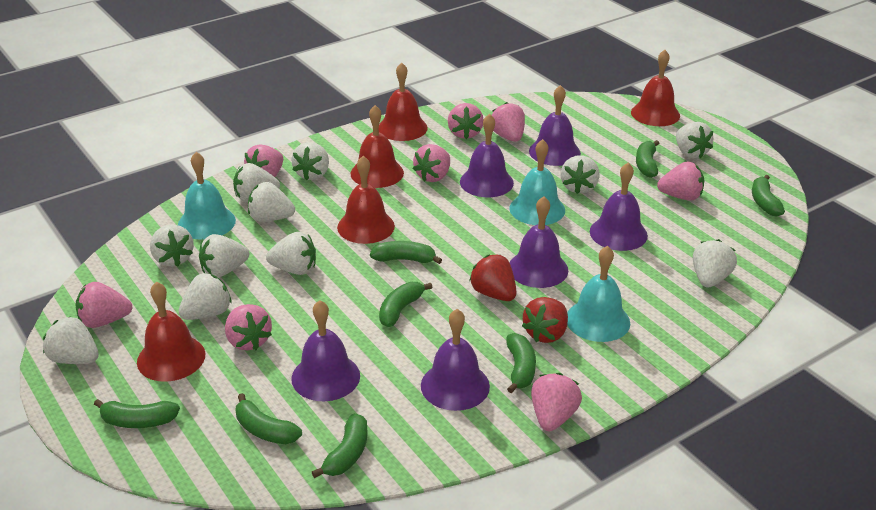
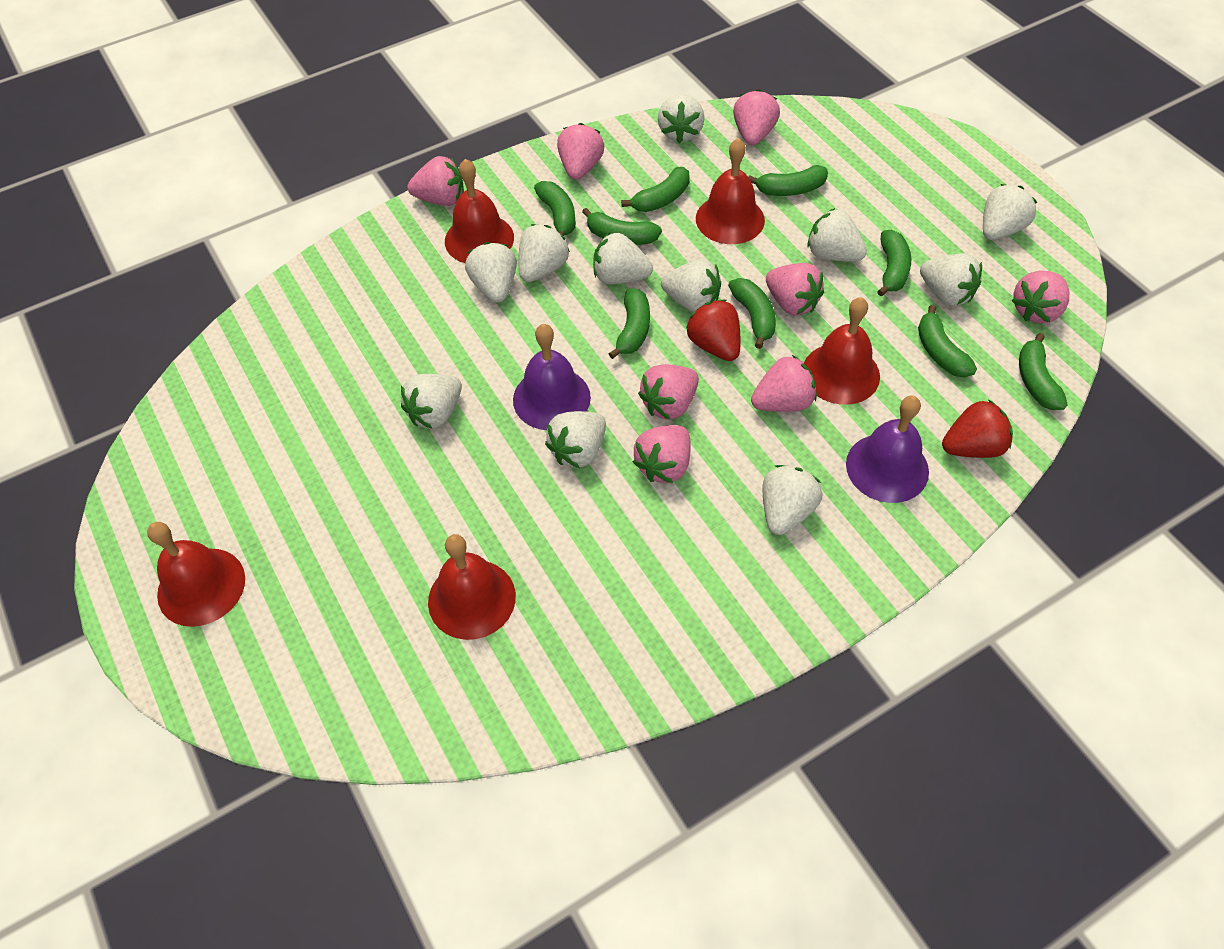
green banana: 8 -> 9
purple bell: 6 -> 2
turquoise bell: 3 -> 0

